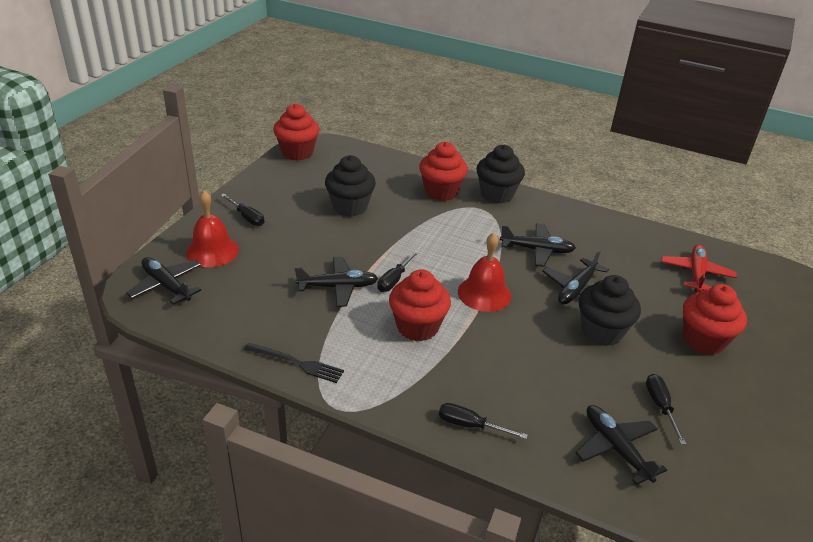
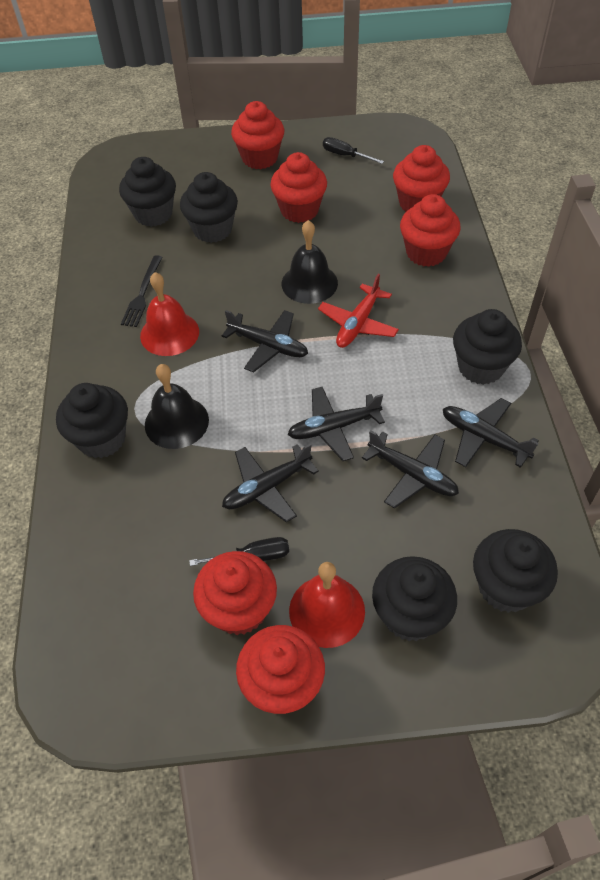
black bell: 0 -> 2
black cupcake: 3 -> 6
black screwdriver: 4 -> 2
red cupcake: 4 -> 6

